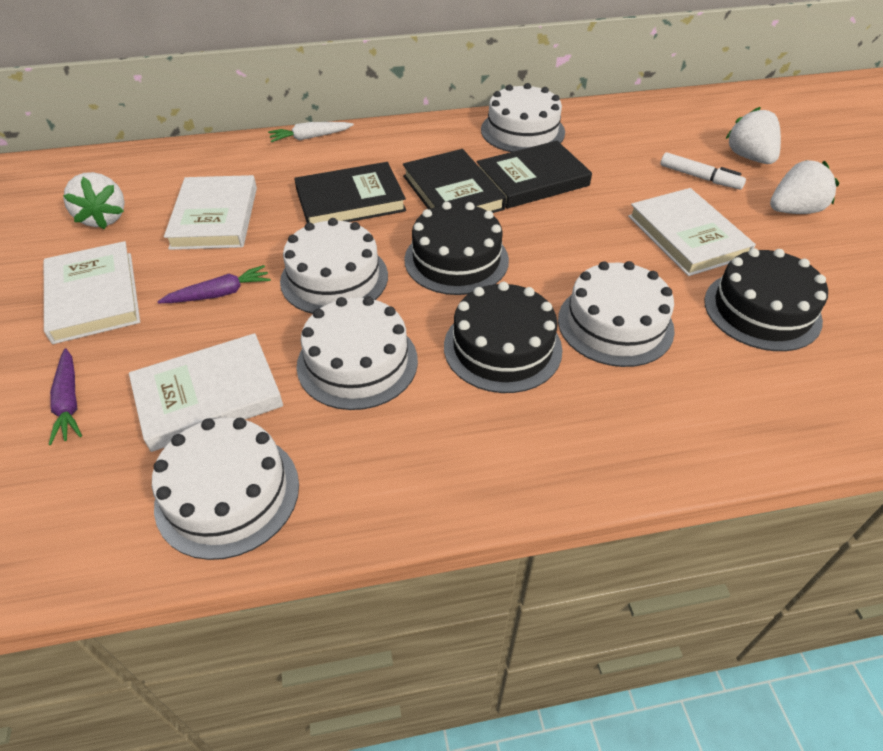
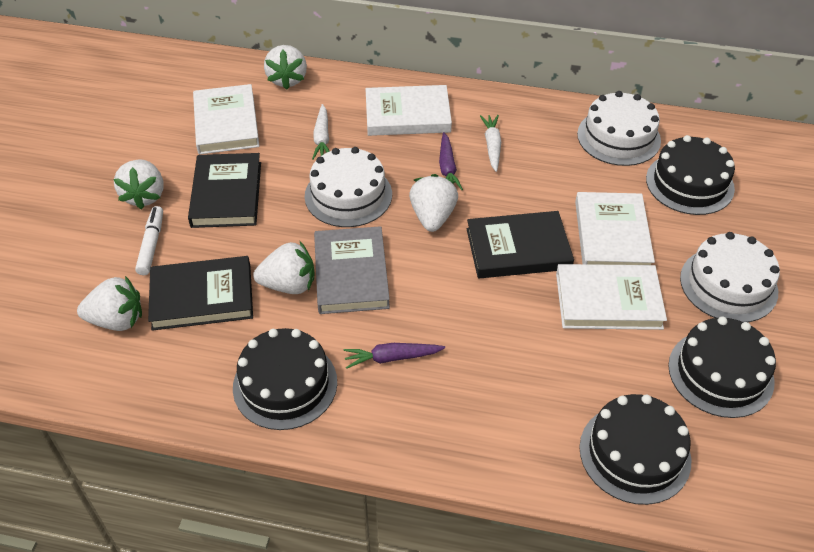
black cake: 3 -> 4
grey book: 0 -> 1
white cake: 5 -> 3
white carrot: 1 -> 2
white strawberry: 3 -> 5

